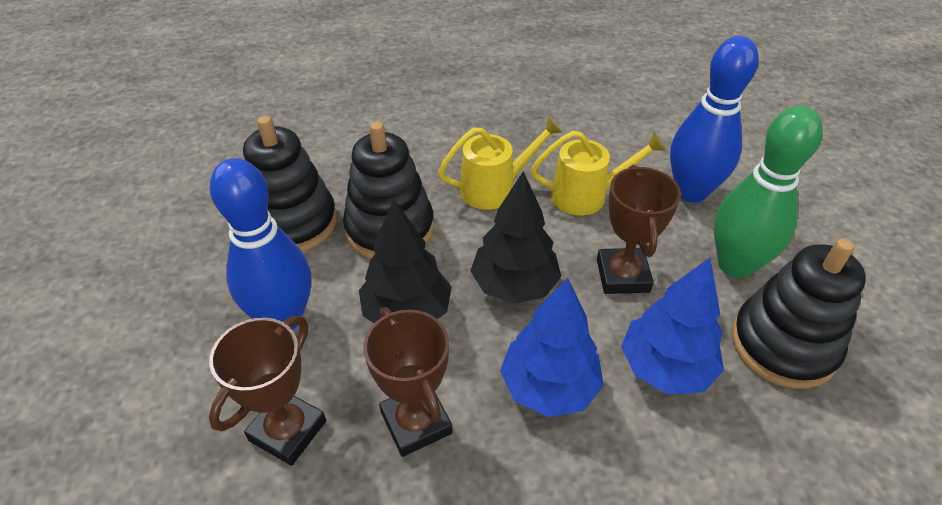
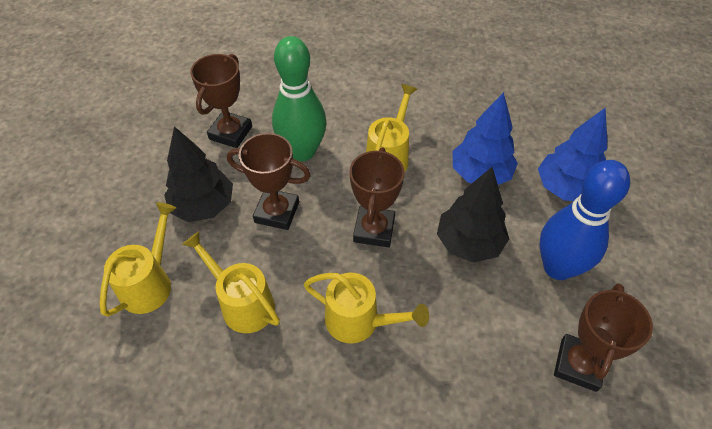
black stacking toy: 3 -> 0
blue bowling pin: 2 -> 1
brown trophy: 3 -> 4
yellow watering can: 2 -> 4

